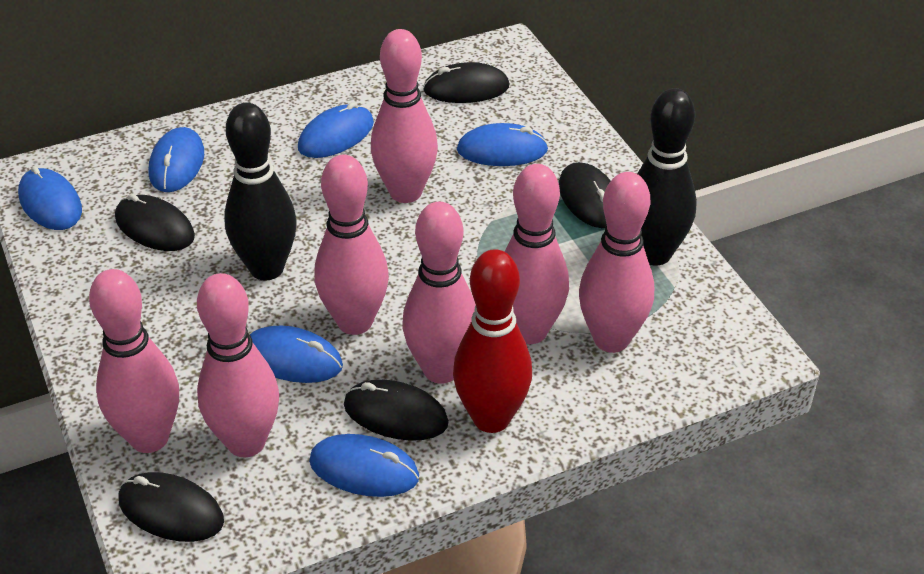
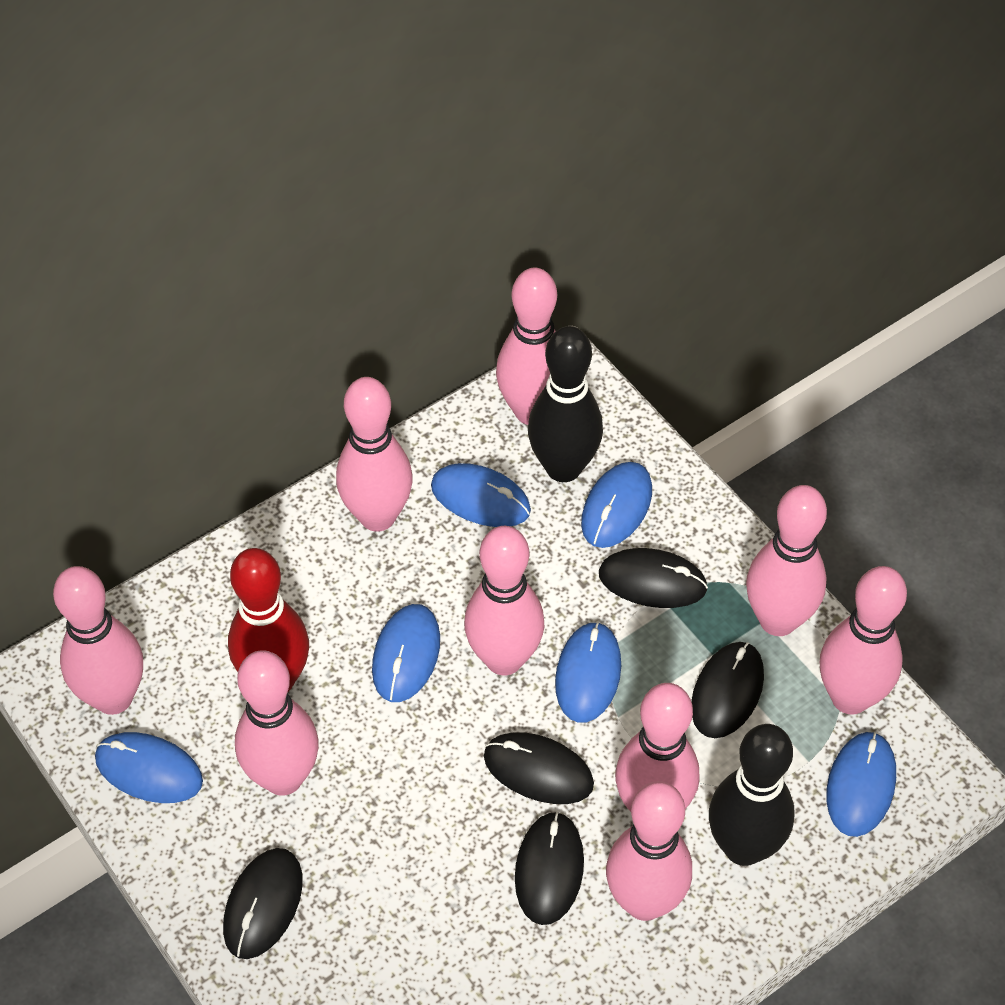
pink bowling pin: 7 -> 9

